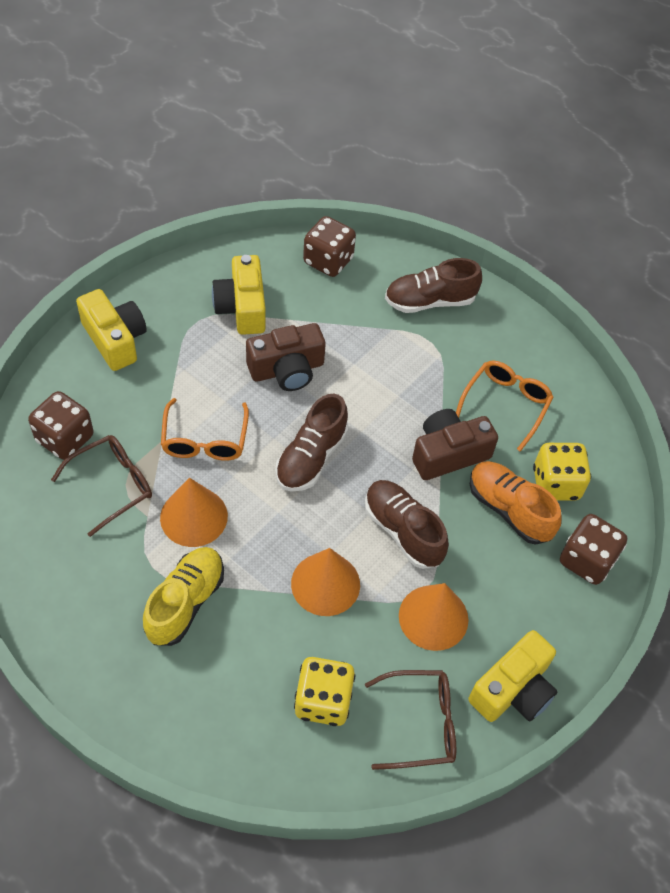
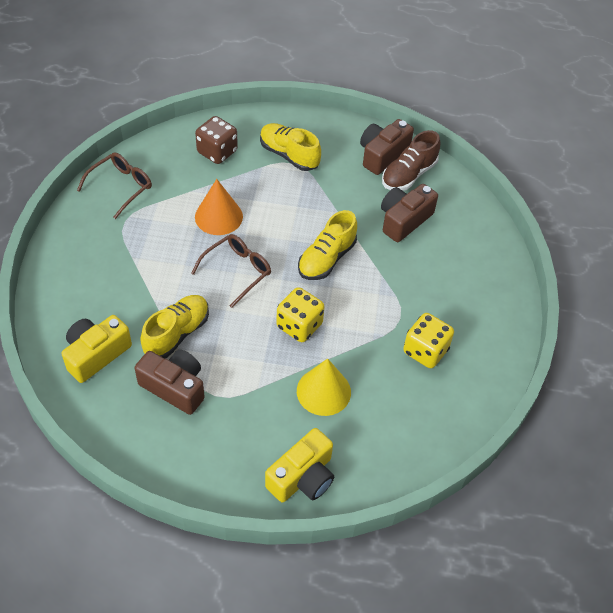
brown camera: 2 -> 3
brown dice: 3 -> 1
brown shoe: 3 -> 1
orange cone: 3 -> 1
orange glasses: 2 -> 0
orange shoe: 1 -> 0
yellow camera: 3 -> 2
yellow cone: 0 -> 1
yellow shoe: 1 -> 3

